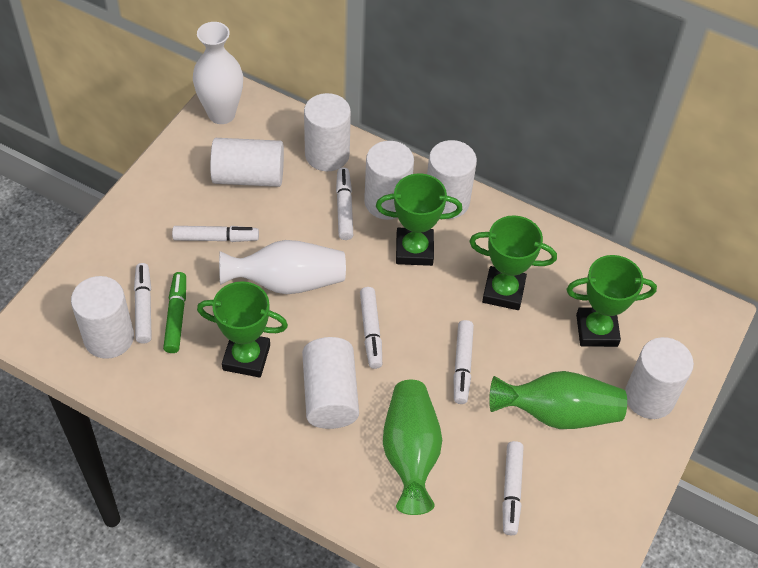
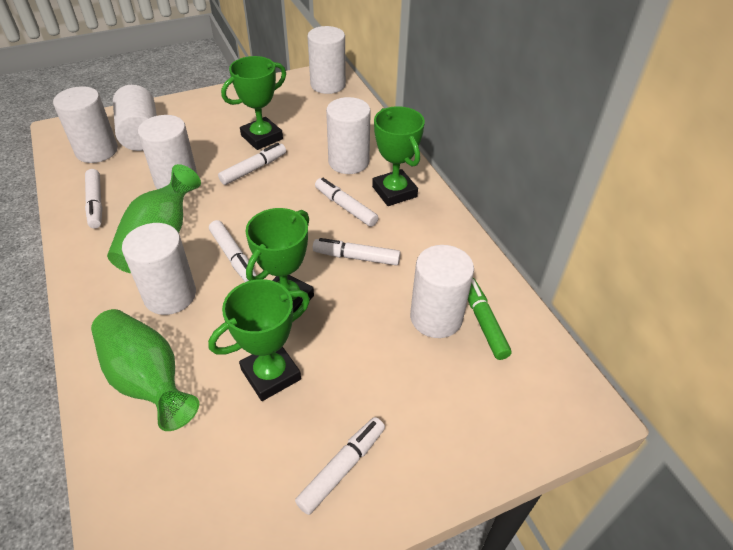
white vase: 2 -> 0

